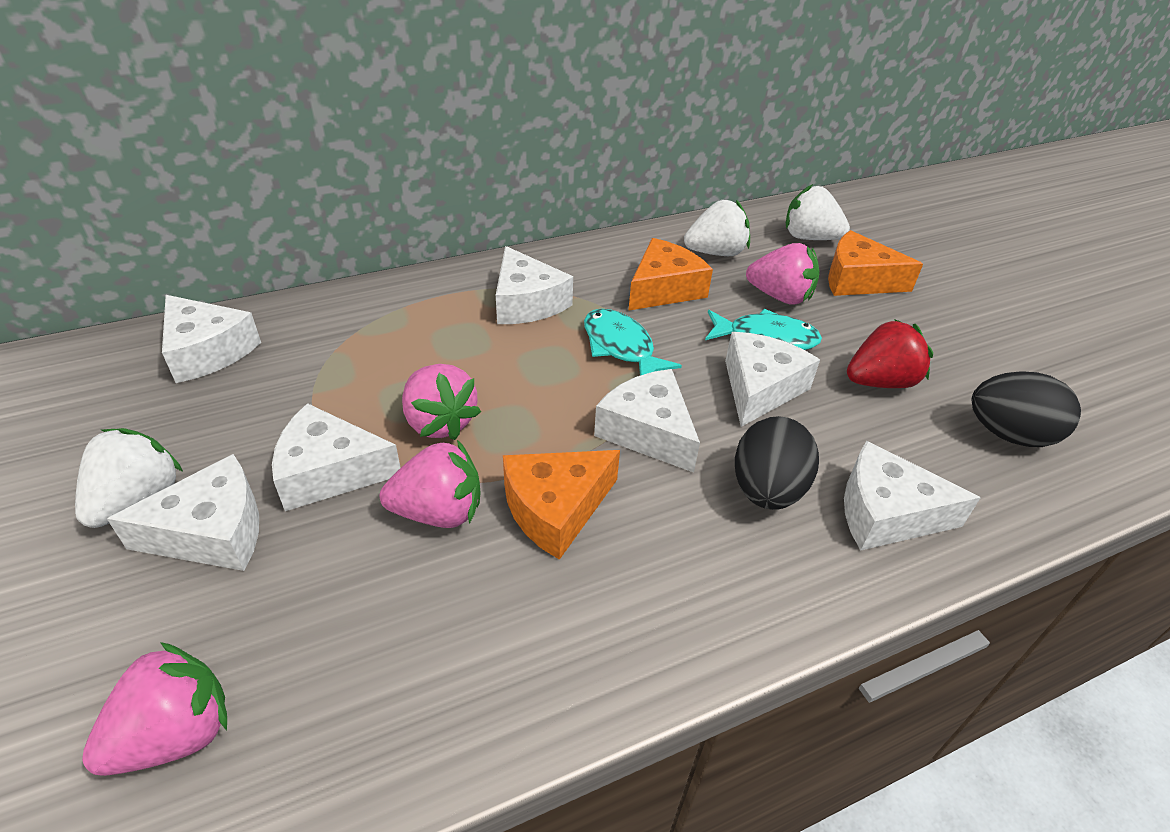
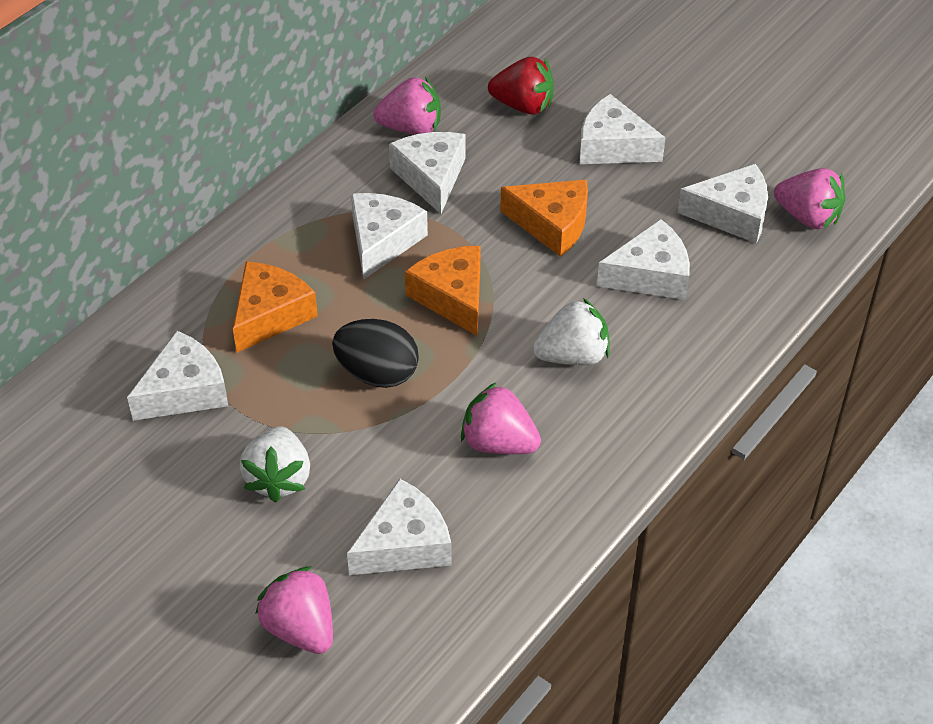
black egg: 2 -> 1
turquoise fish: 2 -> 0
white strawberry: 3 -> 2

